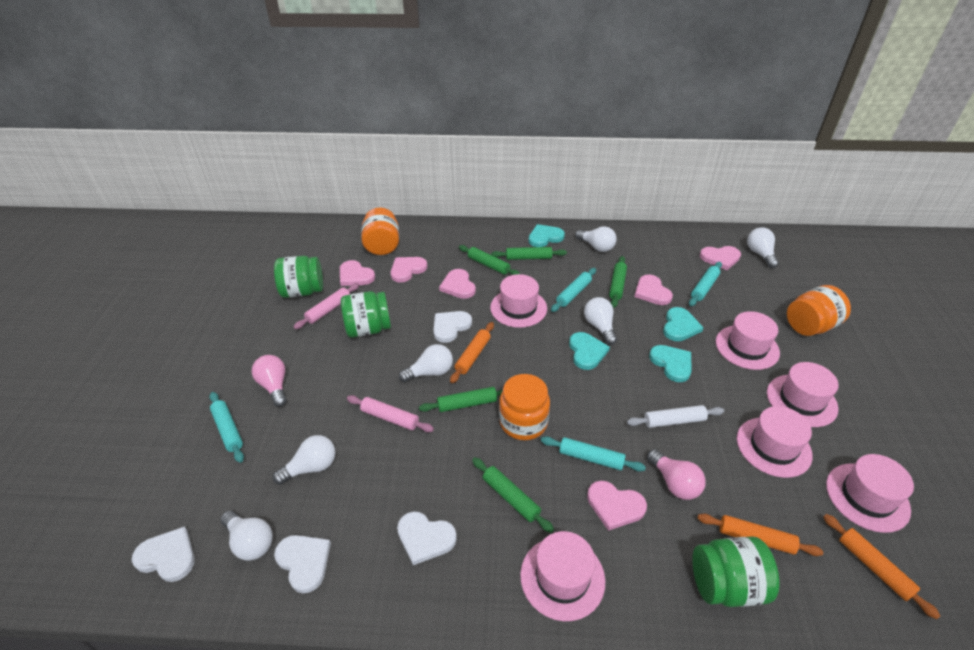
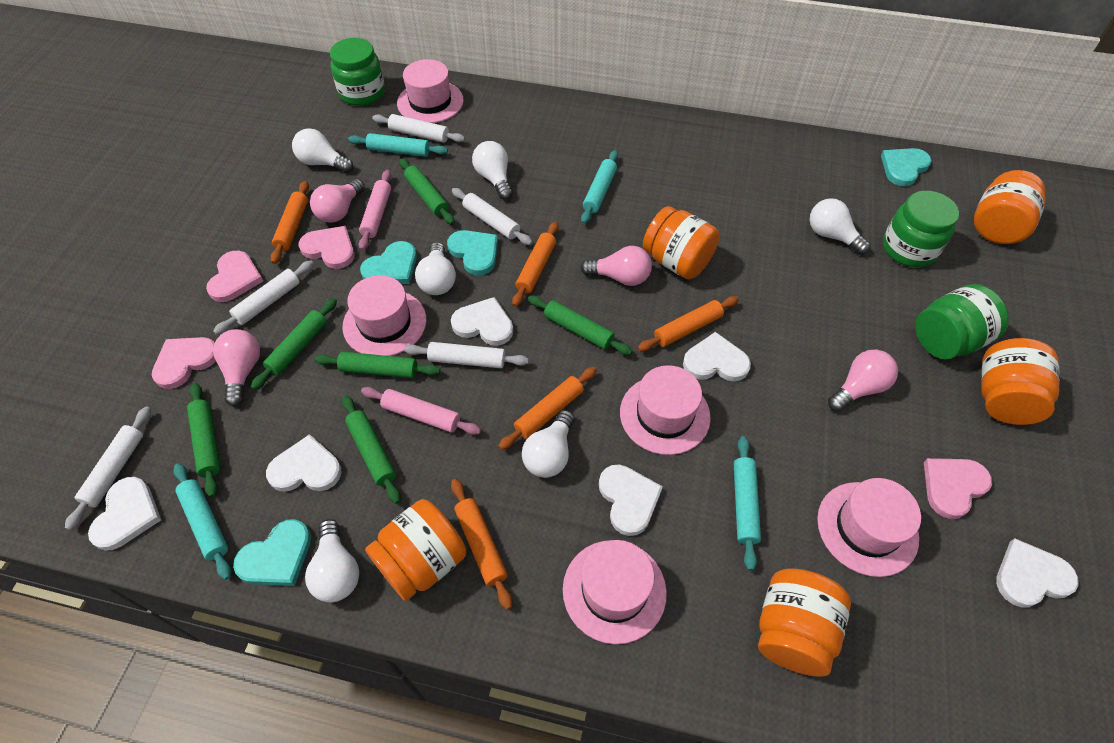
green rolling pin: 5 -> 6
orange jar: 3 -> 5
orange rolling pin: 3 -> 5
pink hat: 6 -> 5
pink heart: 6 -> 4
pink light bulb: 2 -> 4
white heart: 4 -> 6
white rolling pin: 1 -> 5

